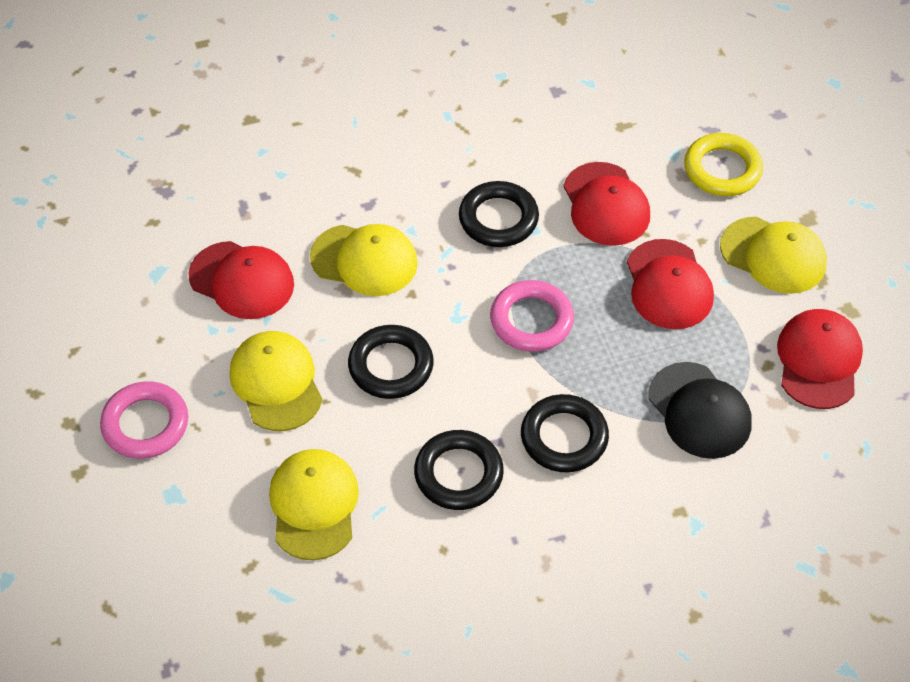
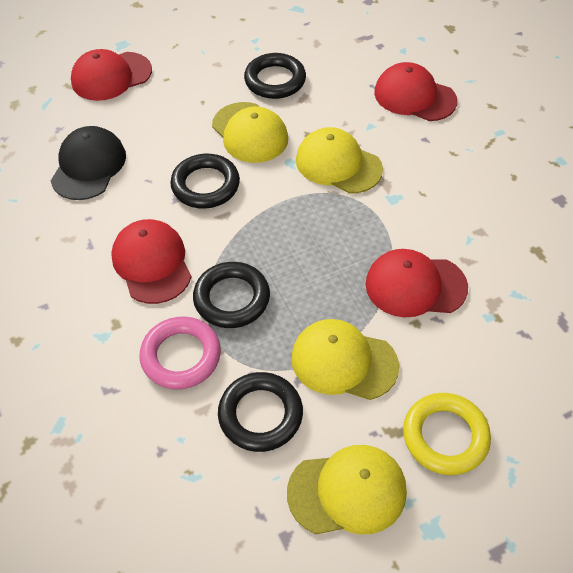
pink ring: 2 -> 1

